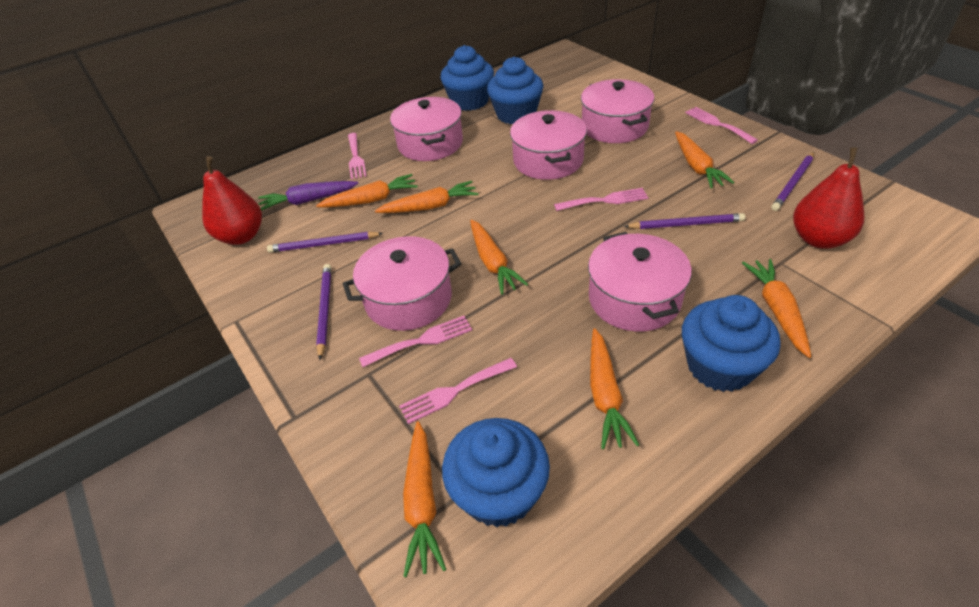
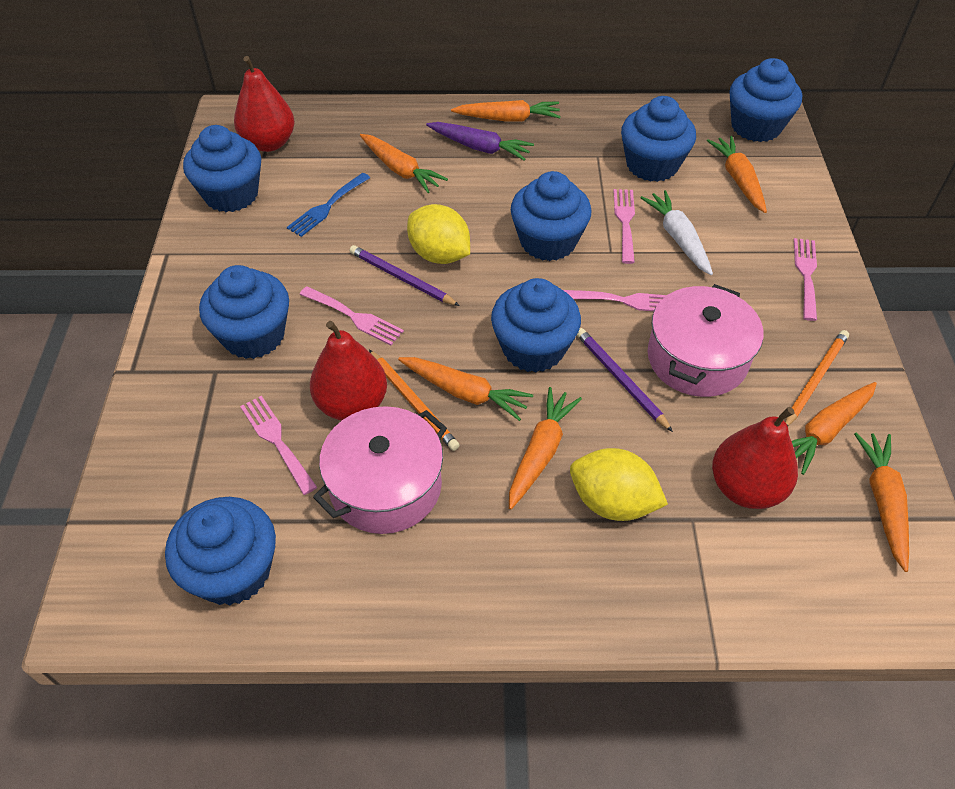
blue cupcake: 4 -> 7
blue fork: 0 -> 1
orange pencil: 0 -> 2
pink pot: 5 -> 2
purple pencil: 4 -> 2
red pear: 2 -> 3
white carrot: 0 -> 1
yellow lemon: 0 -> 2

